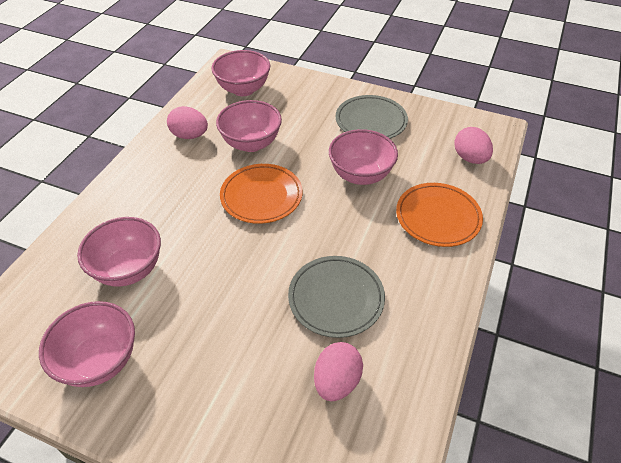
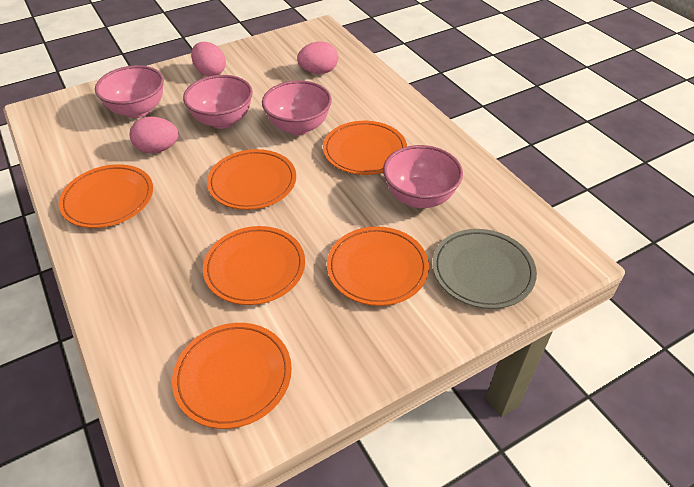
grey plate: 2 -> 1
orange plate: 2 -> 6
pink bowl: 5 -> 4

